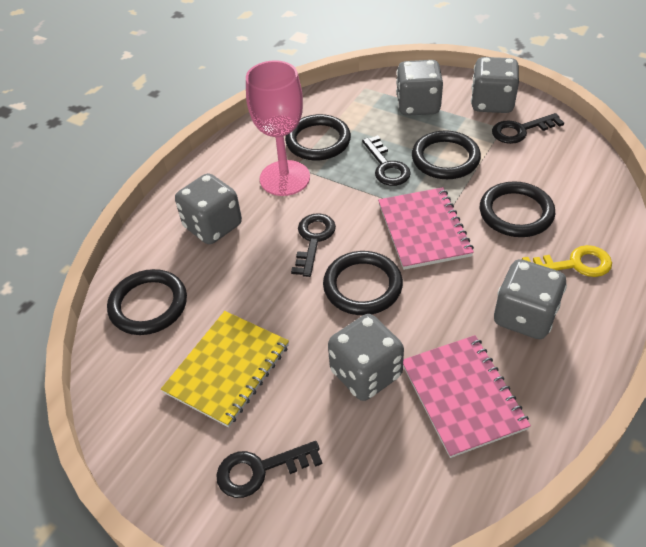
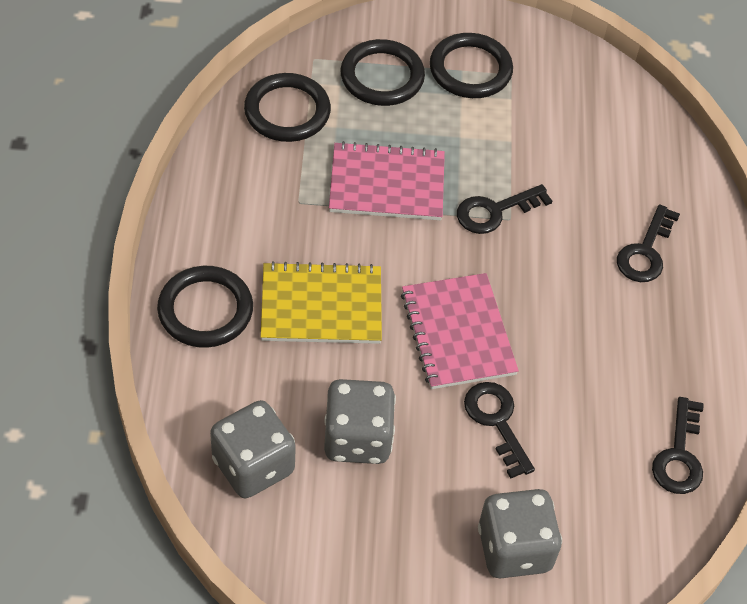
black ring: 5 -> 4
grey dice: 5 -> 3
pink goblet: 1 -> 0
yellow key: 1 -> 0

